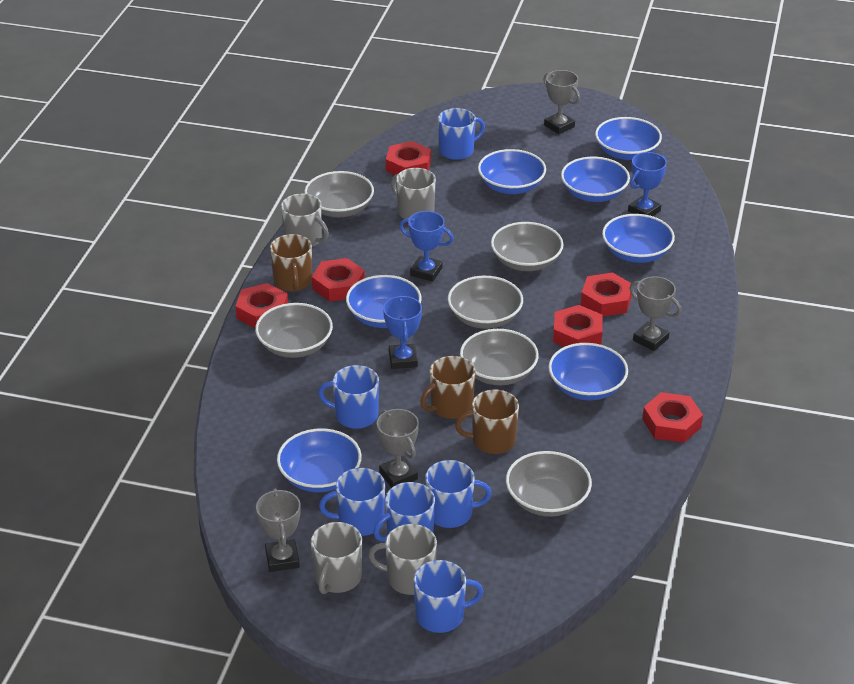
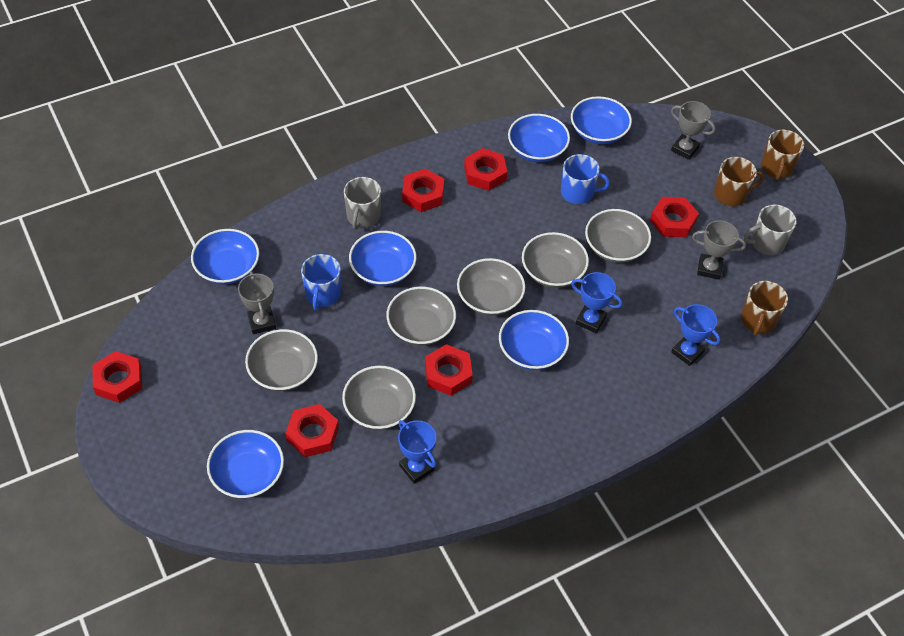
blue bowl: 7 -> 6
blue mug: 6 -> 2
grey mug: 4 -> 2
grey trophy: 4 -> 3

